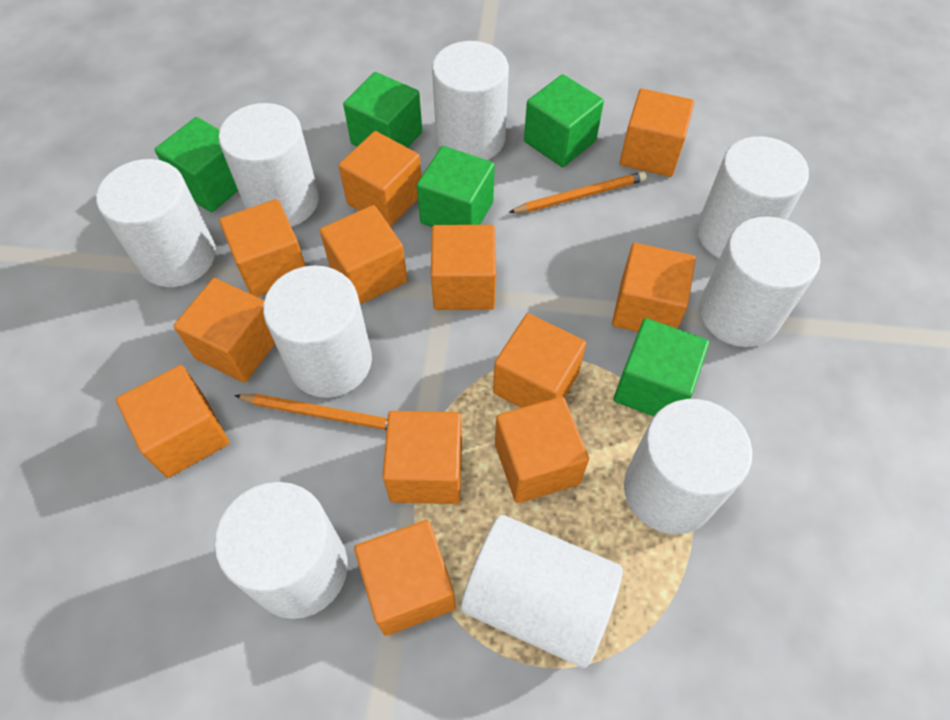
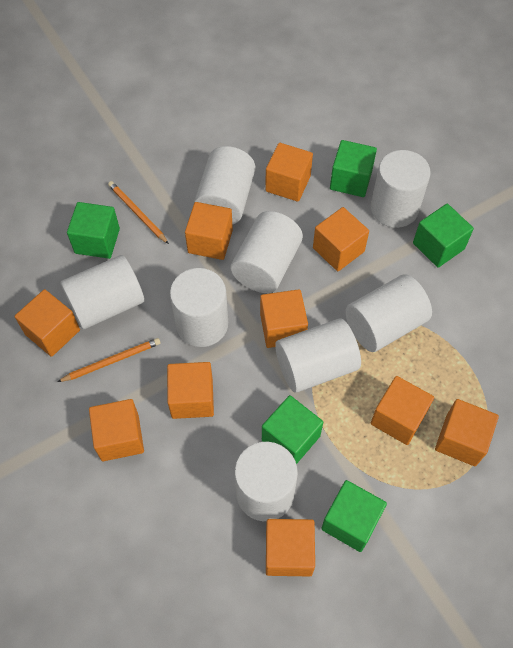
orange cube: 12 -> 10
white cylinder: 9 -> 8

